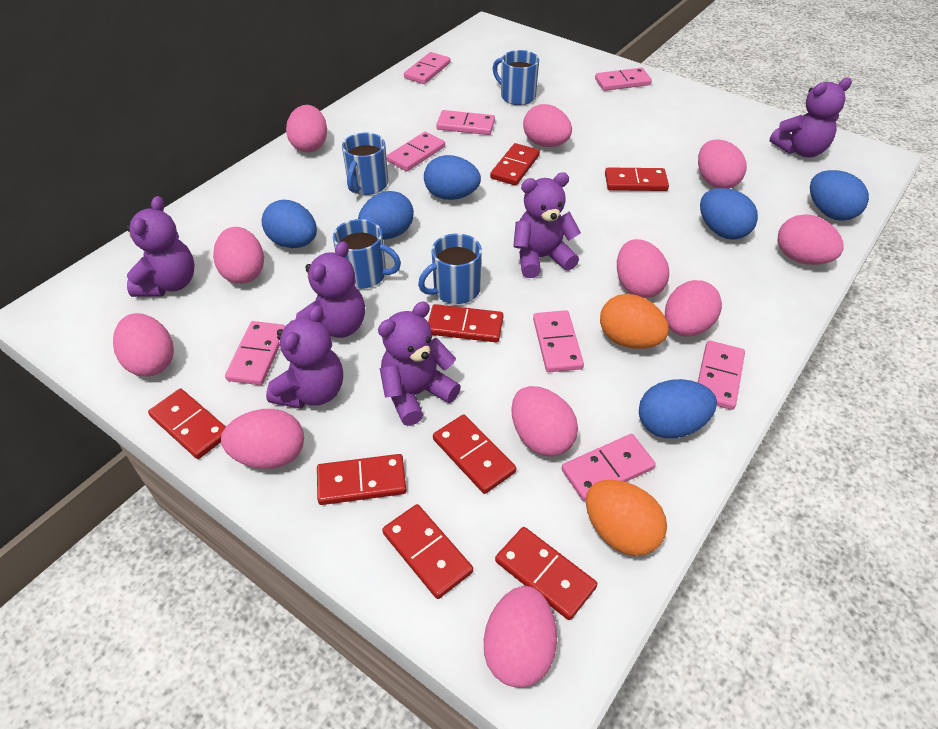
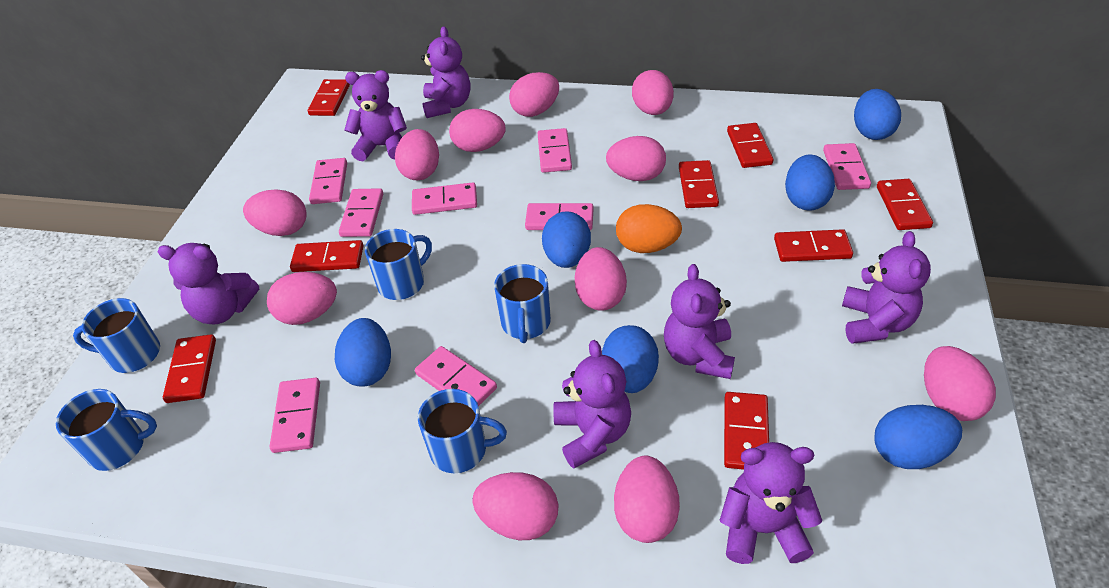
blue mug: 4 -> 5
orange egg: 2 -> 1
purple teddy bear: 6 -> 7

